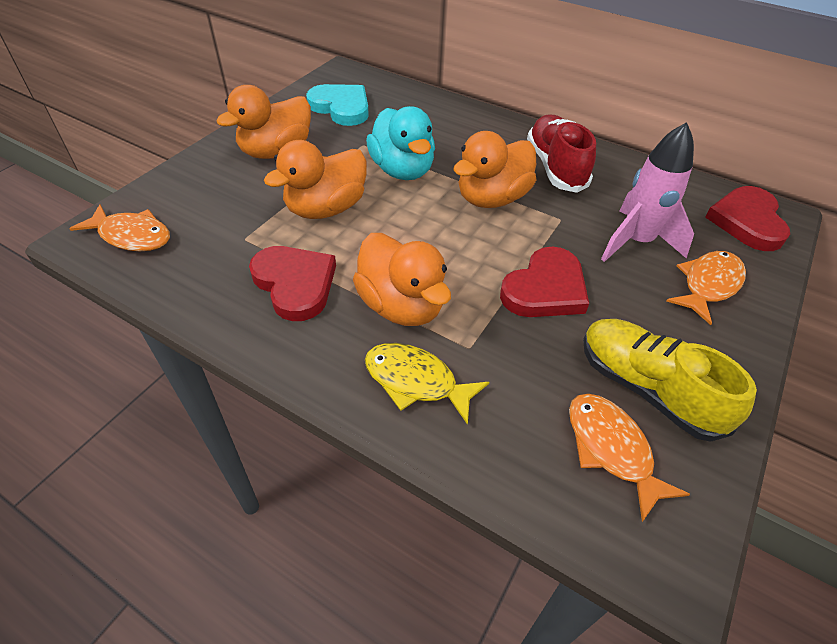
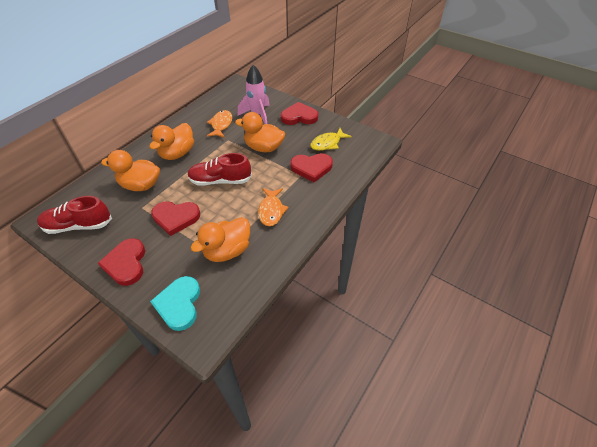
orange fish: 3 -> 2
red heart: 3 -> 4
red shoe: 1 -> 2
turquoise duck: 1 -> 0
yellow shoe: 1 -> 0

